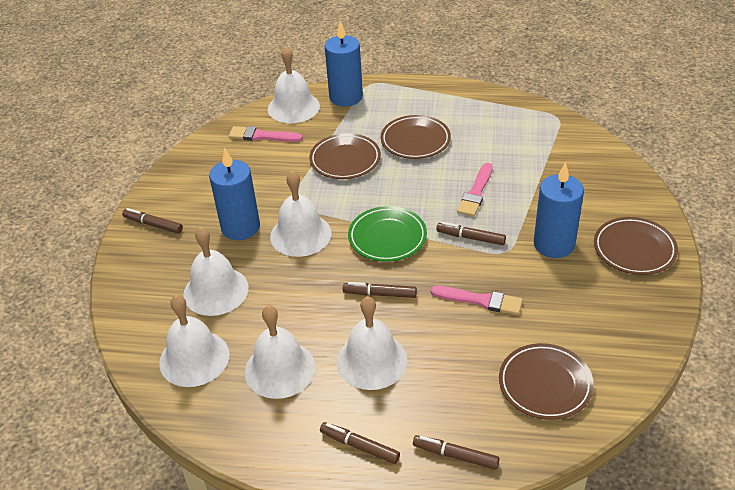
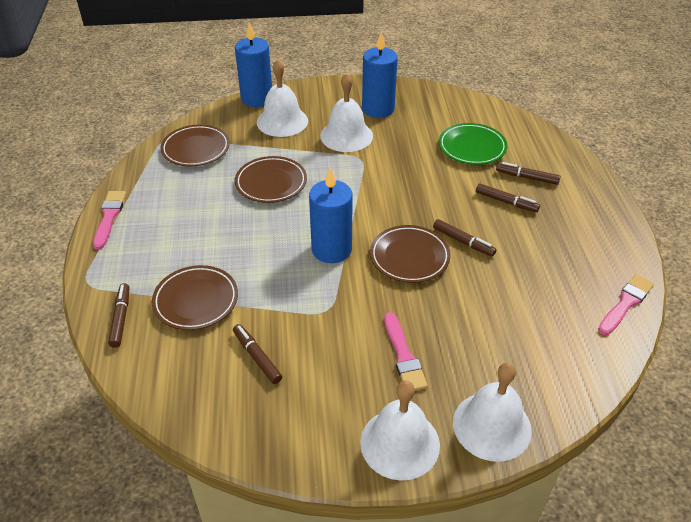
white bell: 6 -> 4

